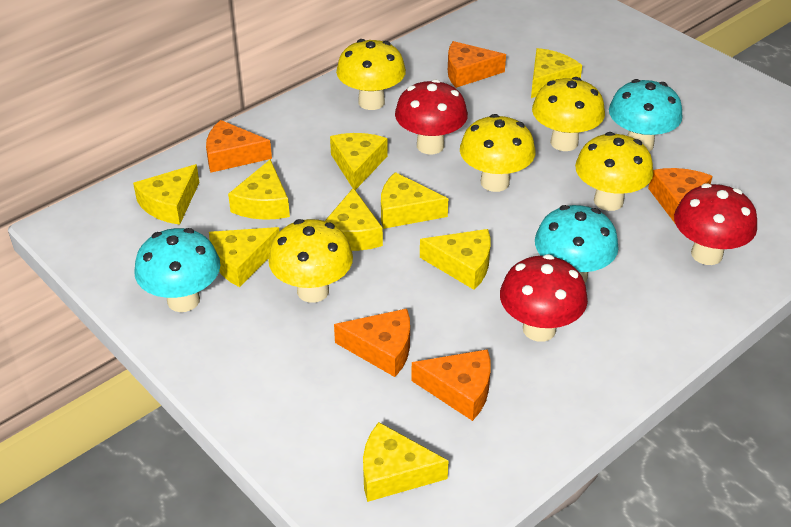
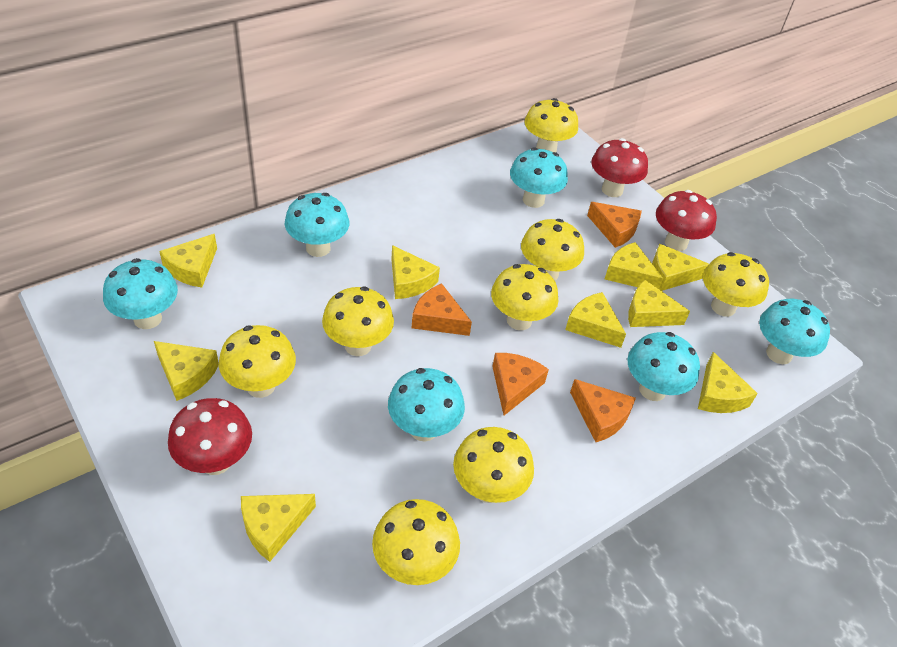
orange cheese: 5 -> 4
turquoise mushroom: 3 -> 6
yellow mushroom: 5 -> 8

